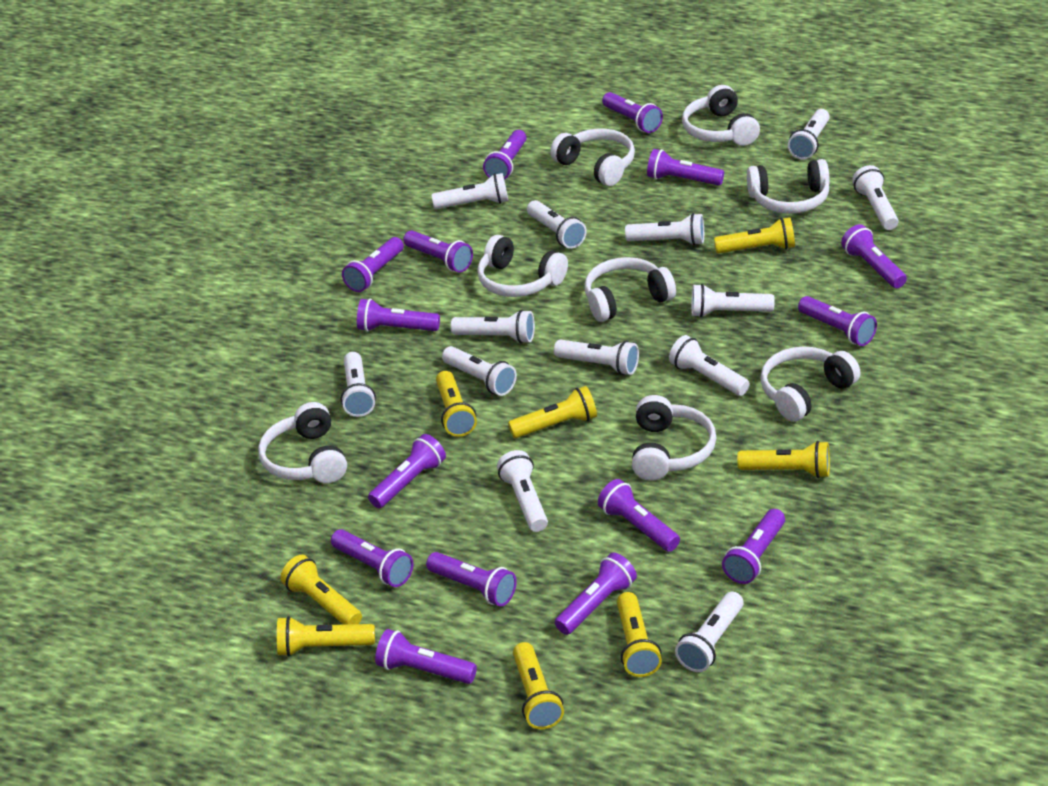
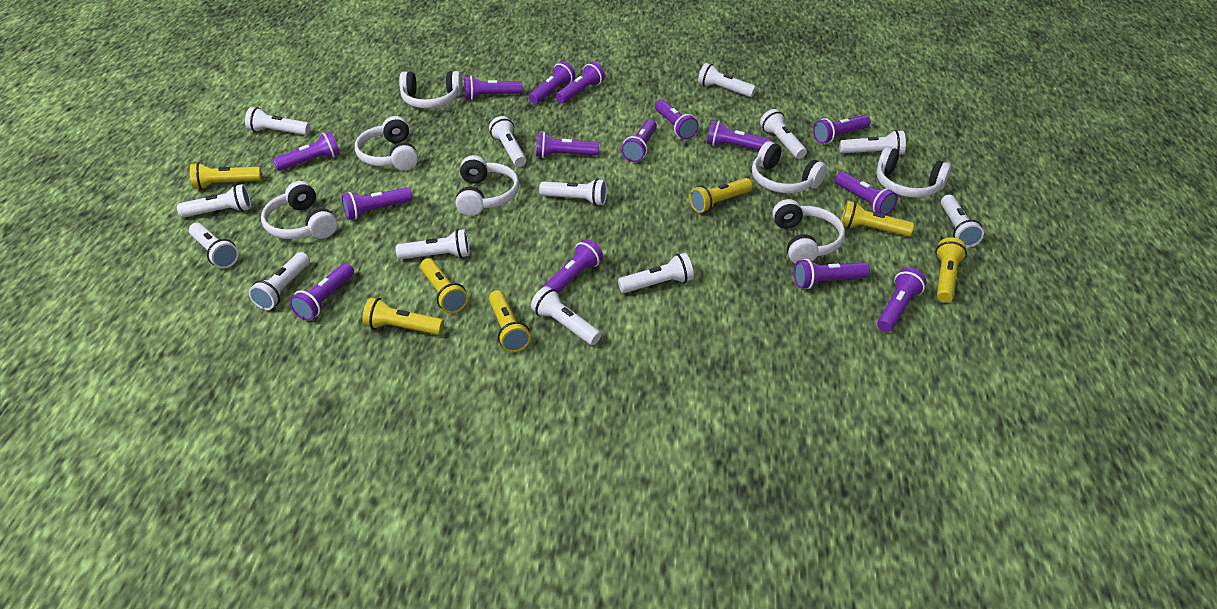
white headphones: 8 -> 7
yellow flashlight: 8 -> 7

